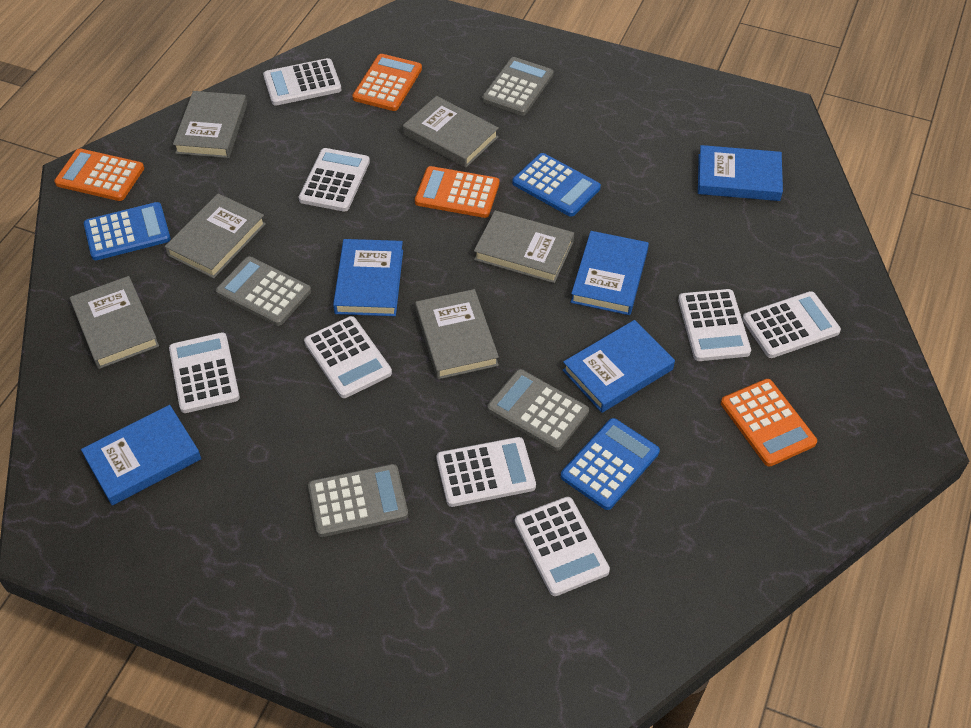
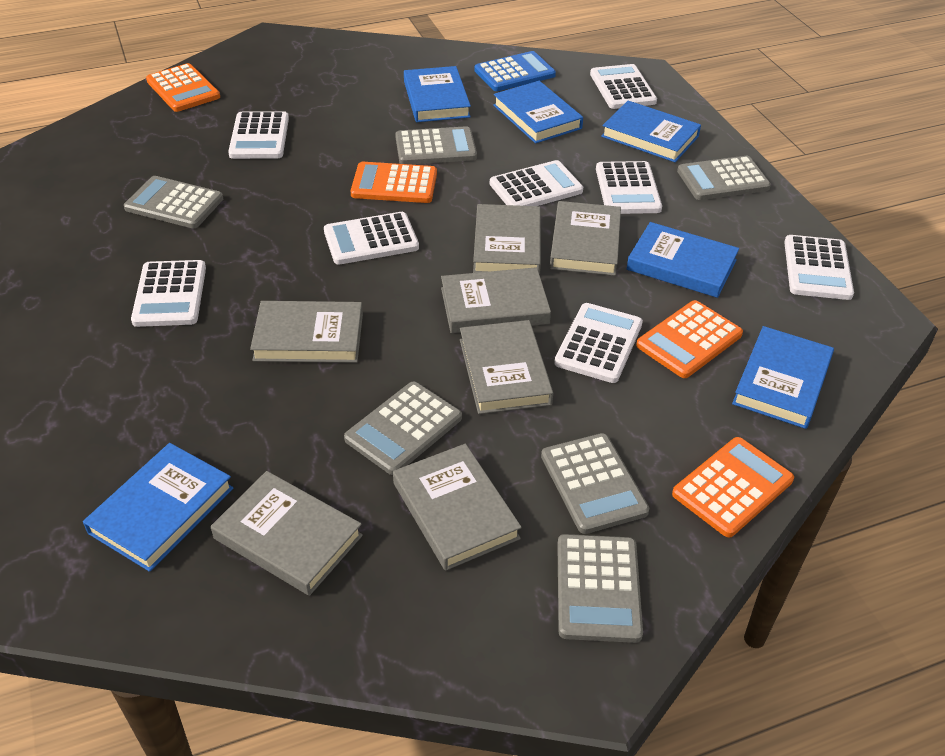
blue book: 5 -> 6
blue calculator: 3 -> 1
grey book: 6 -> 7
grey calculator: 4 -> 6

